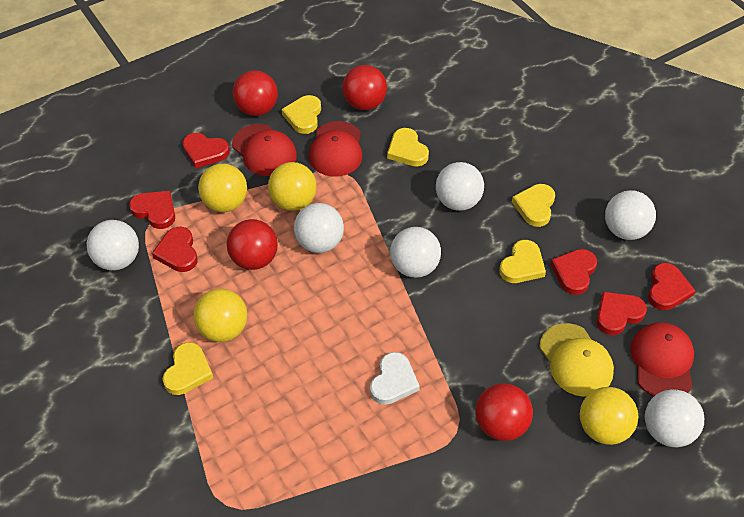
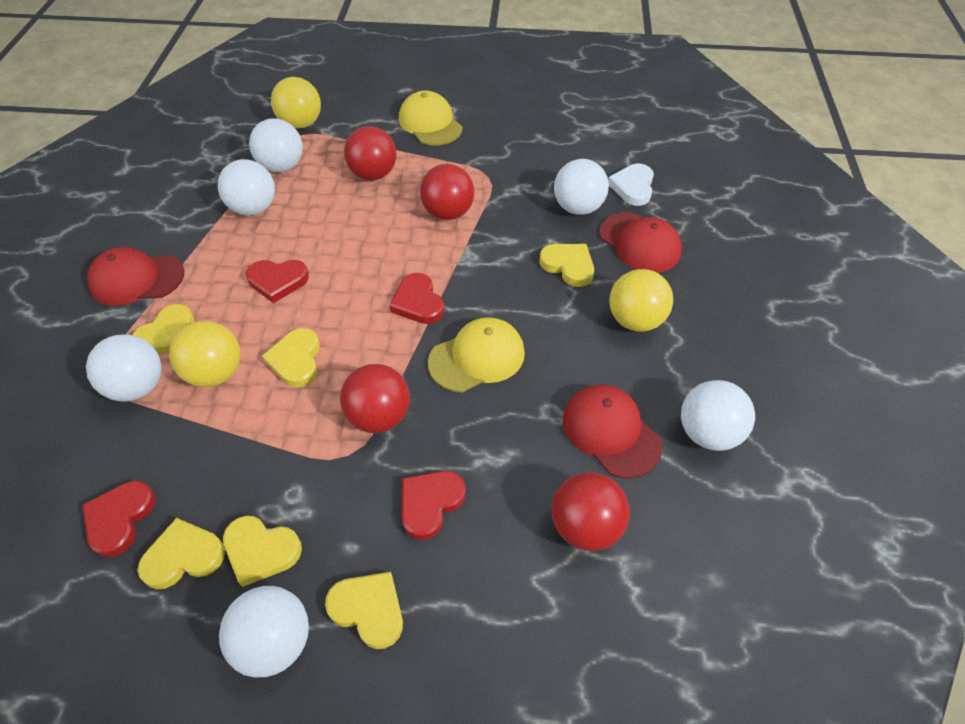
red heart: 6 -> 4
yellow ball: 4 -> 3
yellow cap: 1 -> 2
yellow heart: 5 -> 6

